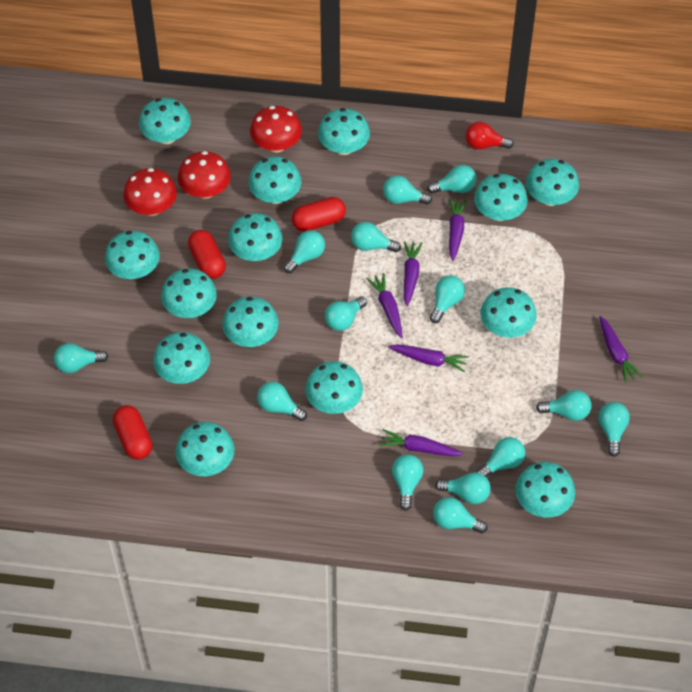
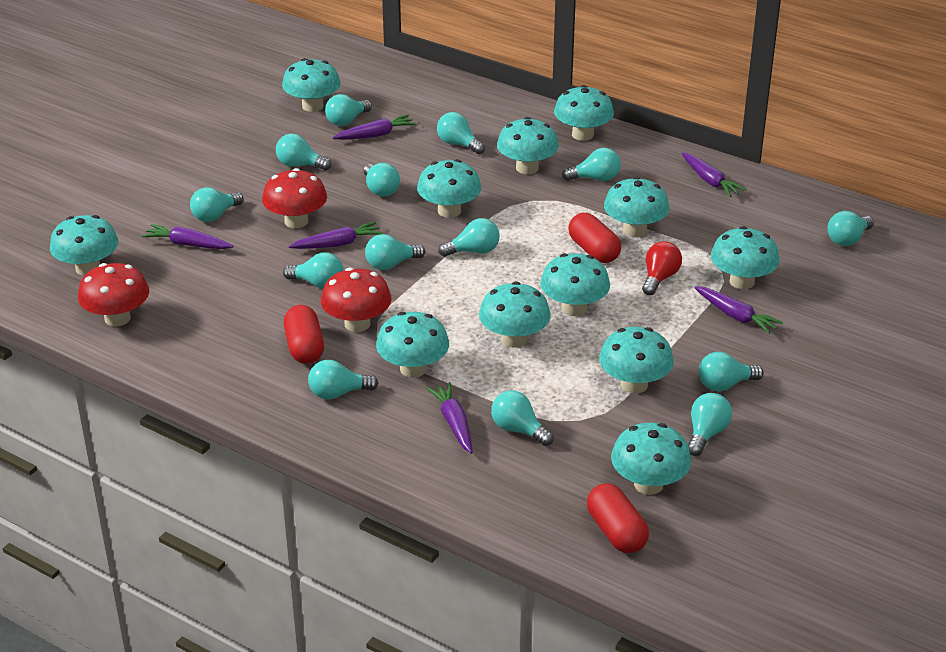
turquoise mushroom: 14 -> 12

